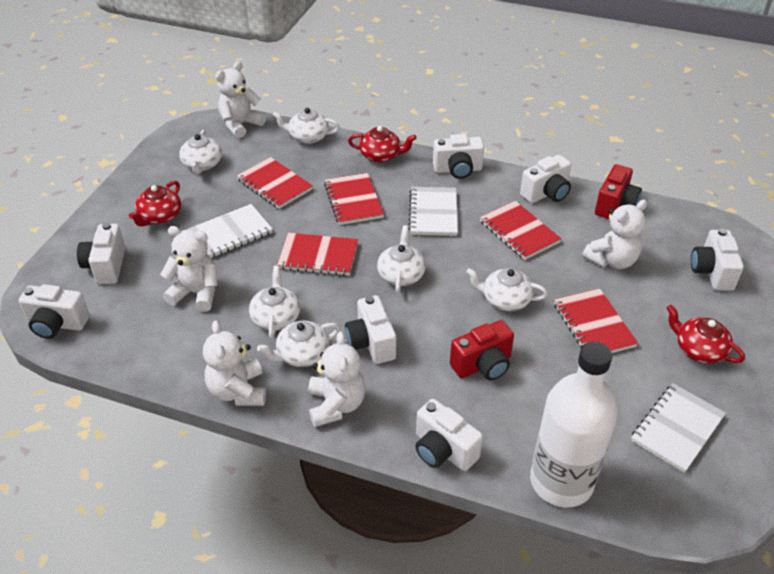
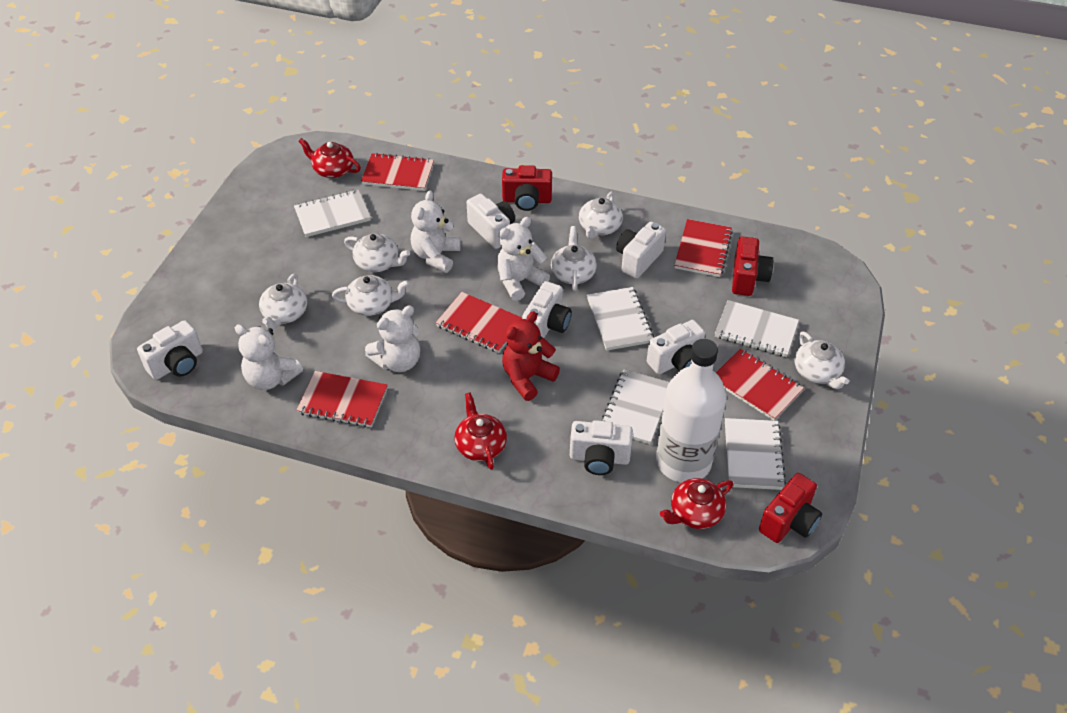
red camera: 2 -> 3
red teddy bear: 0 -> 1
white camera: 7 -> 6
white notebook: 3 -> 5
white teddy bear: 5 -> 4

